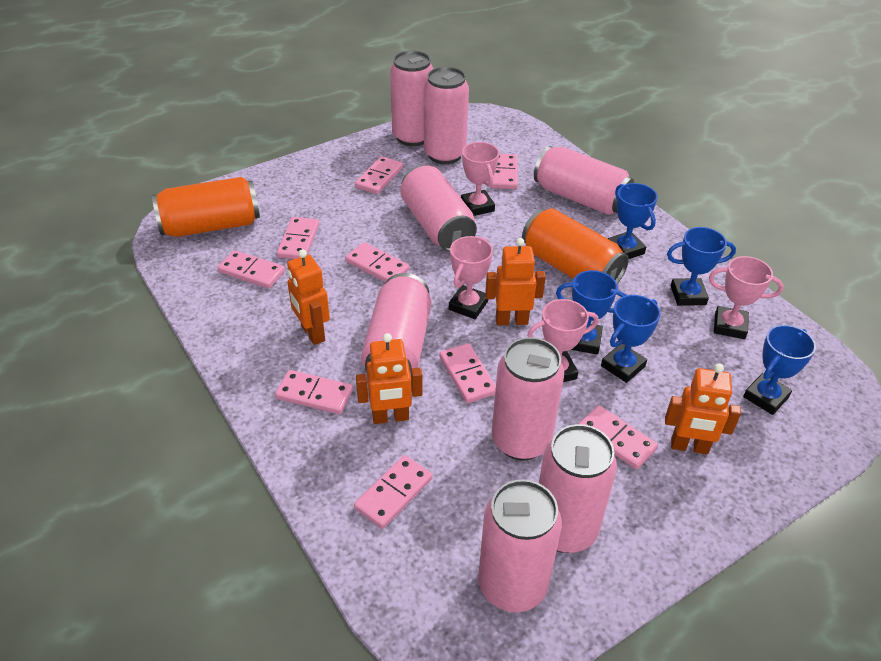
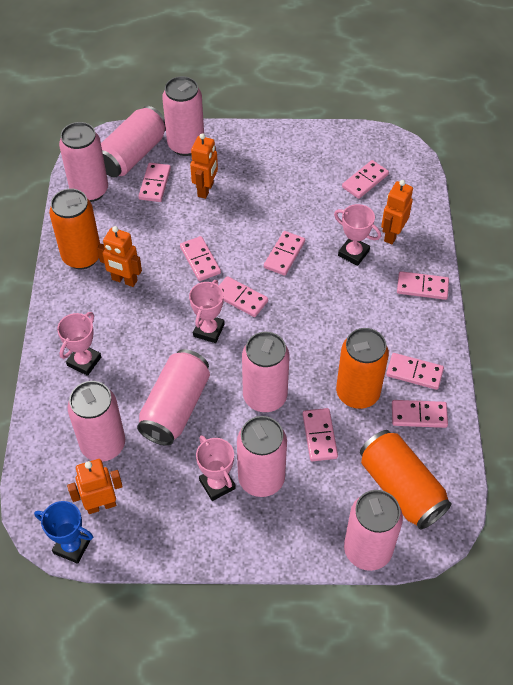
blue trophy: 5 -> 1
orange can: 2 -> 3

